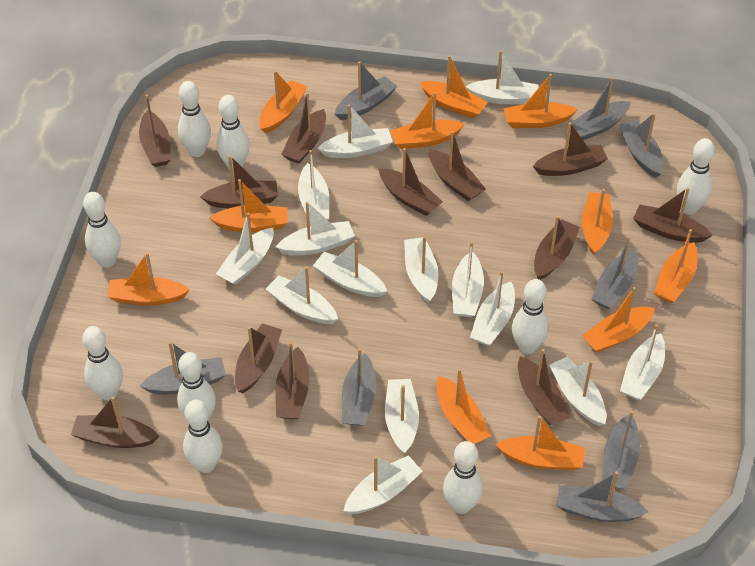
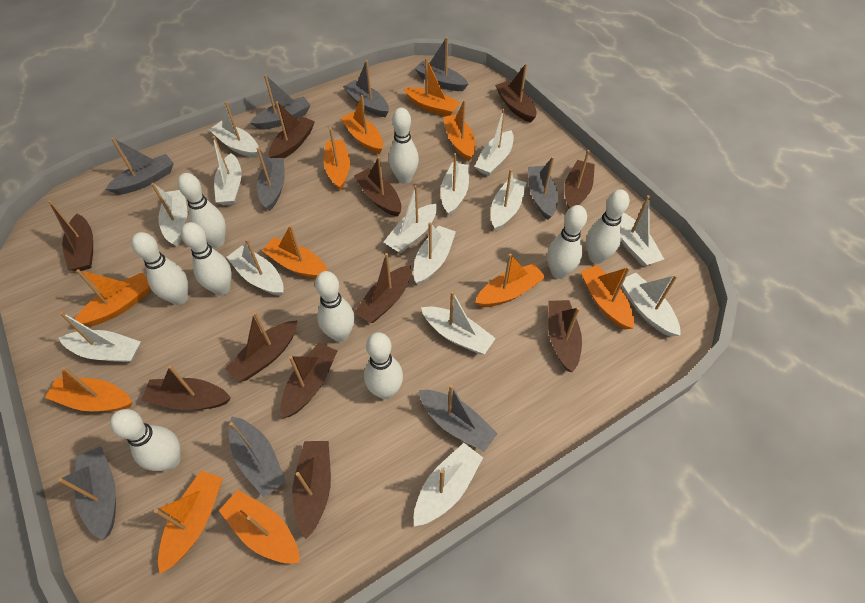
brown boat: 12 -> 11
grey boat: 8 -> 9

